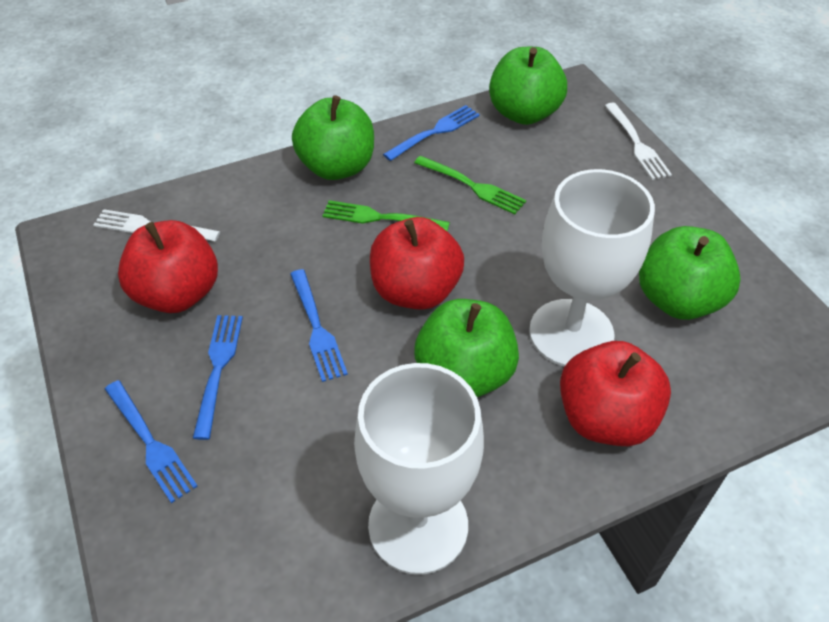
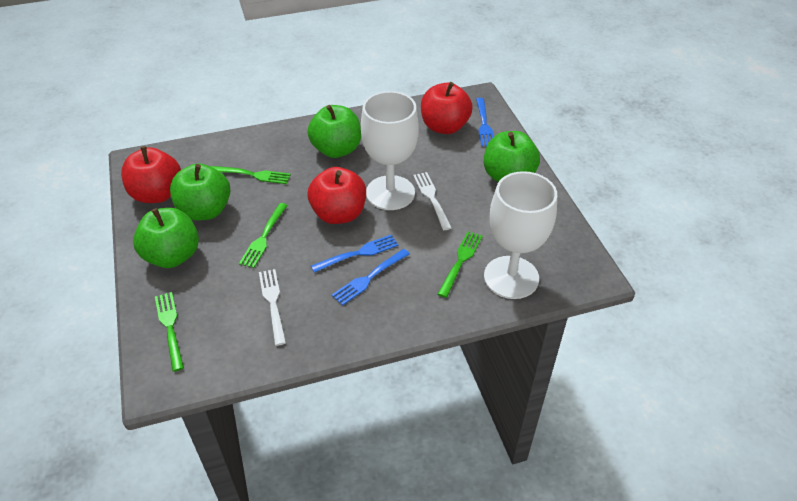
blue fork: 4 -> 3
green fork: 2 -> 4

